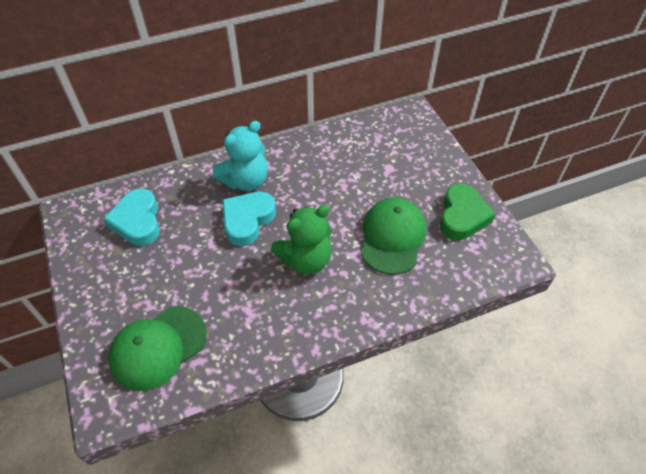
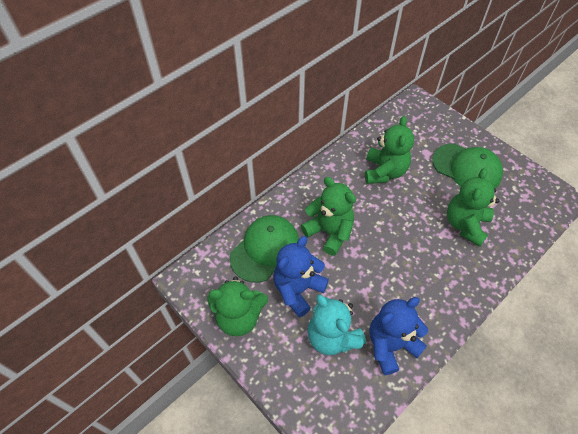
blue teddy bear: 0 -> 2
green heart: 1 -> 0
green teddy bear: 1 -> 4
turquoise heart: 2 -> 0

